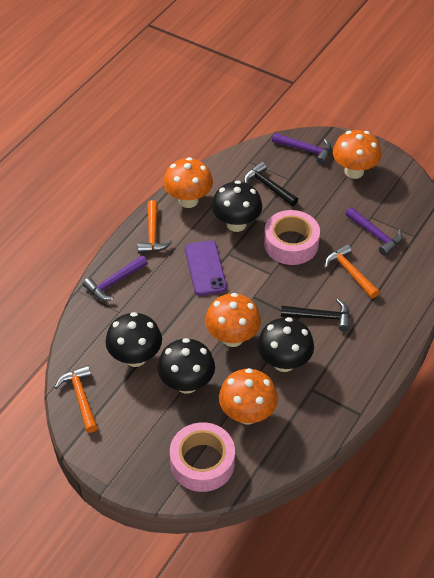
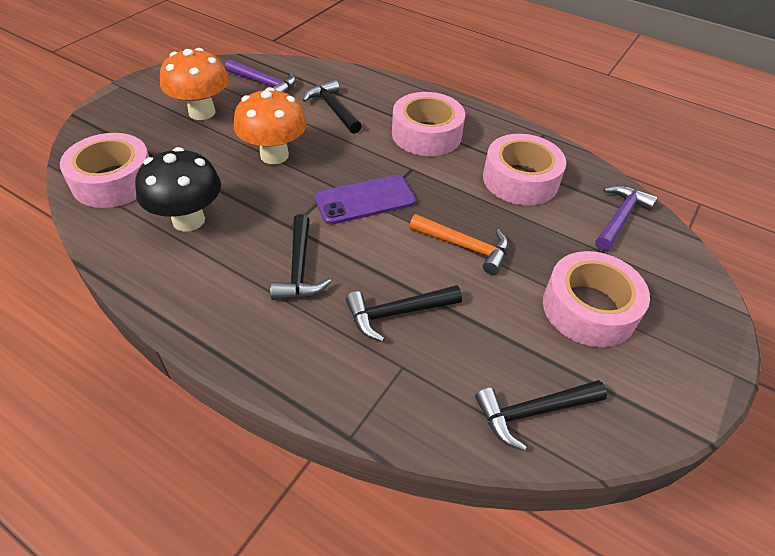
black hammer: 2 -> 4
black mushroom: 4 -> 1
orange hammer: 3 -> 1
orange mushroom: 4 -> 2
pink tape: 2 -> 4
purple hammer: 3 -> 2

